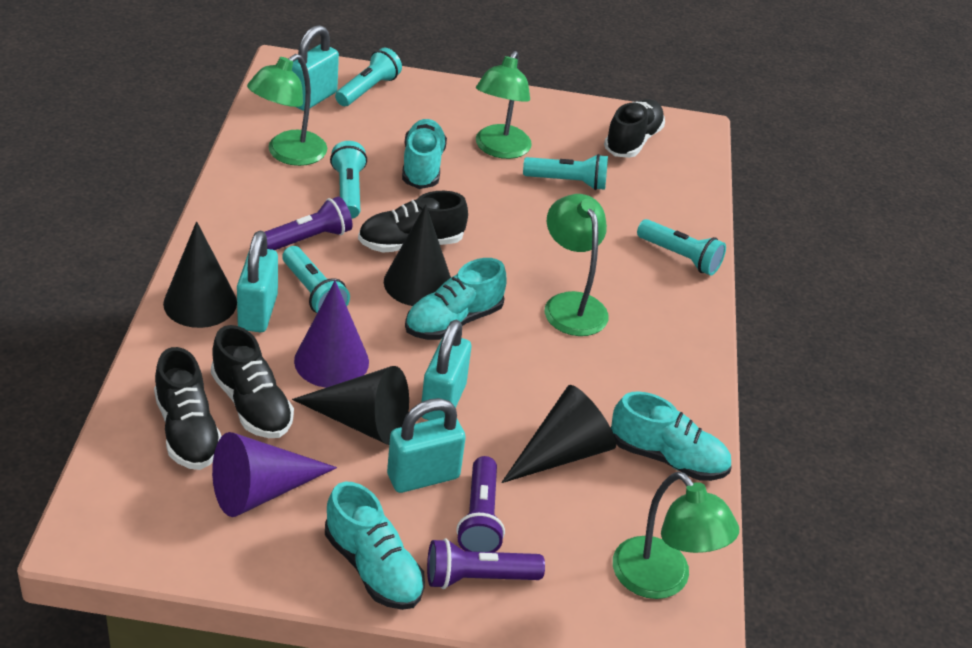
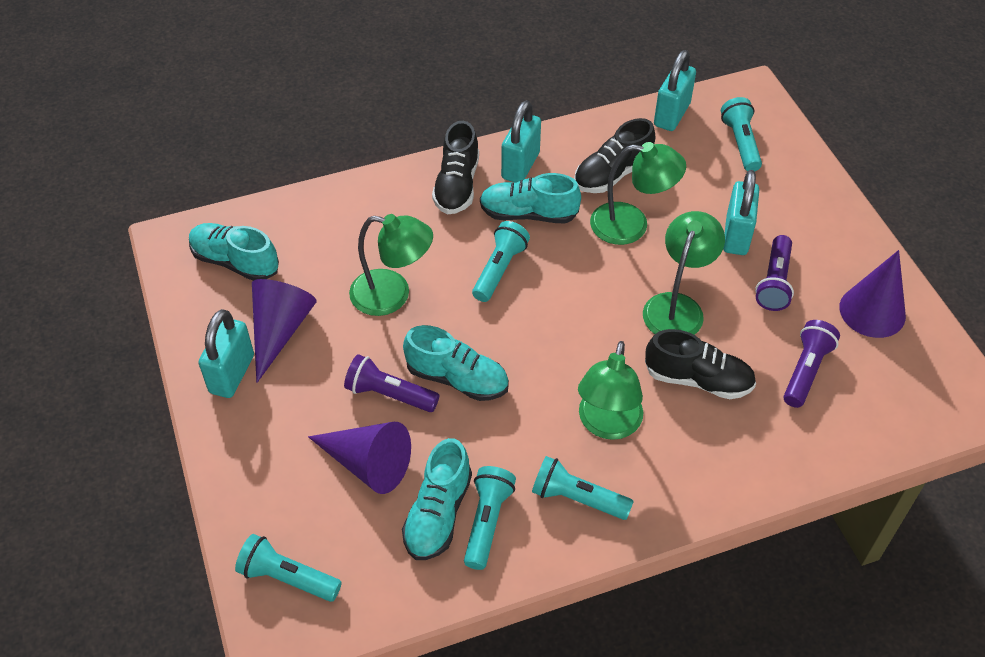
black cone: 4 -> 0
black shoe: 4 -> 3
purple cone: 2 -> 3

